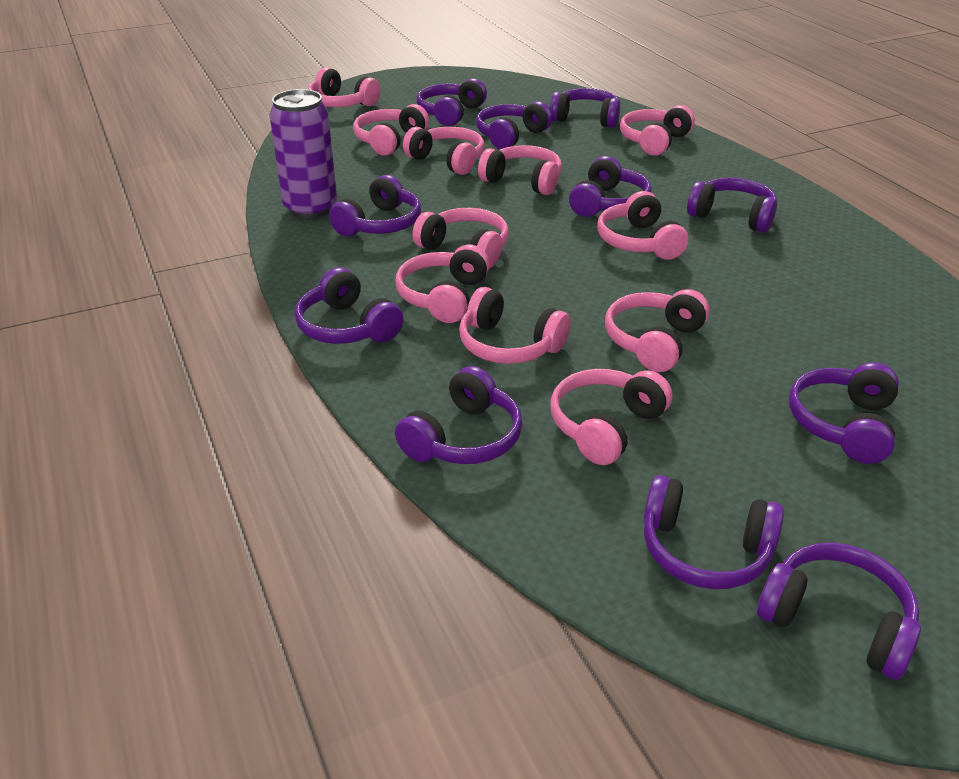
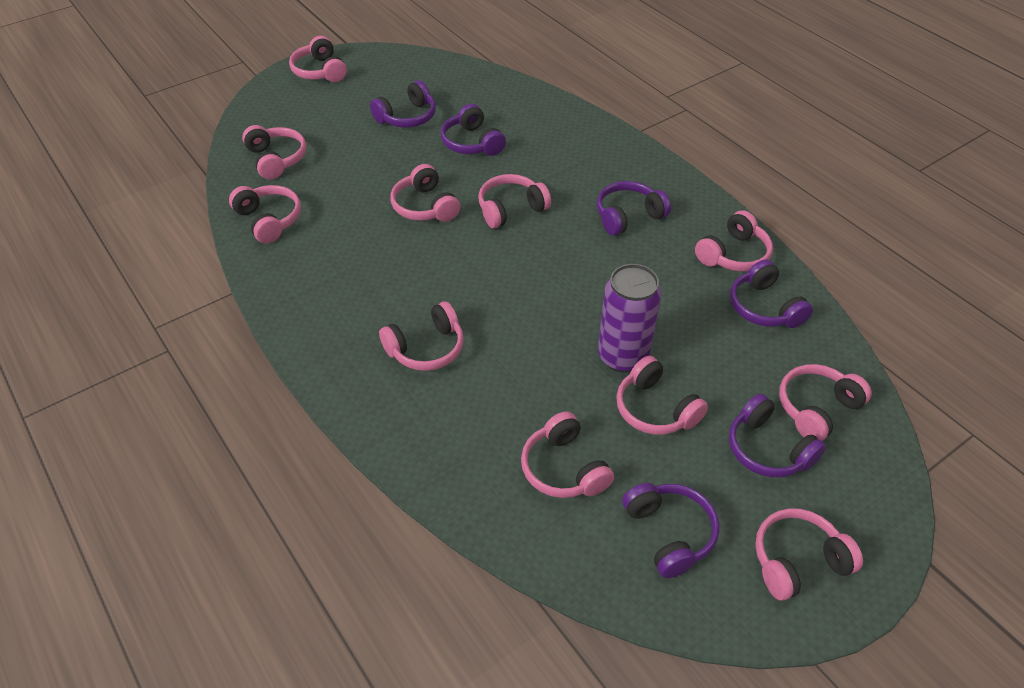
purple headphones: 11 -> 6

